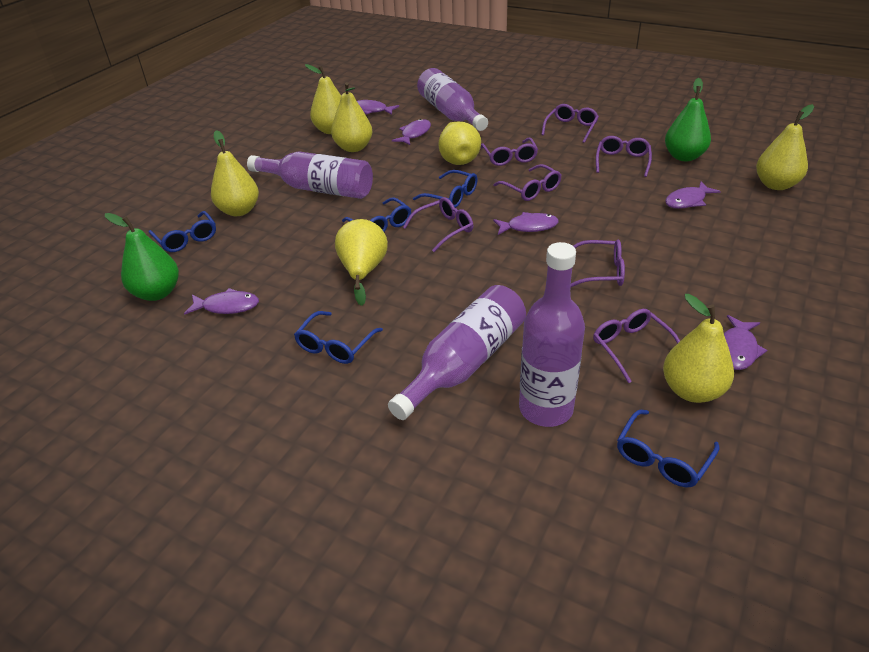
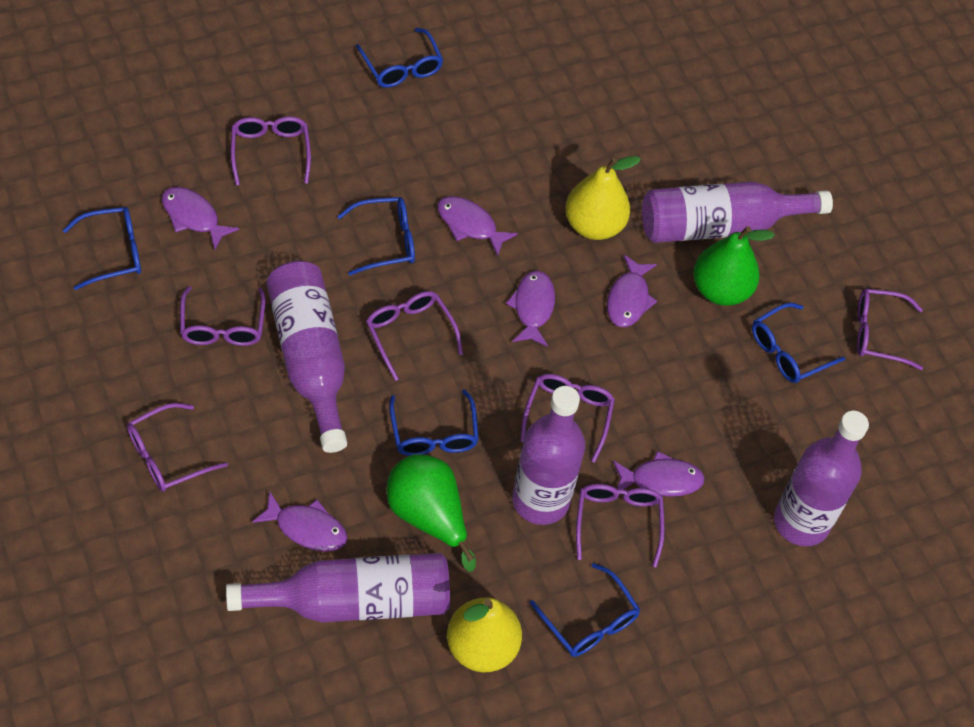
blue glasses: 5 -> 6
purple bottle: 4 -> 5
yellow pear: 7 -> 2

